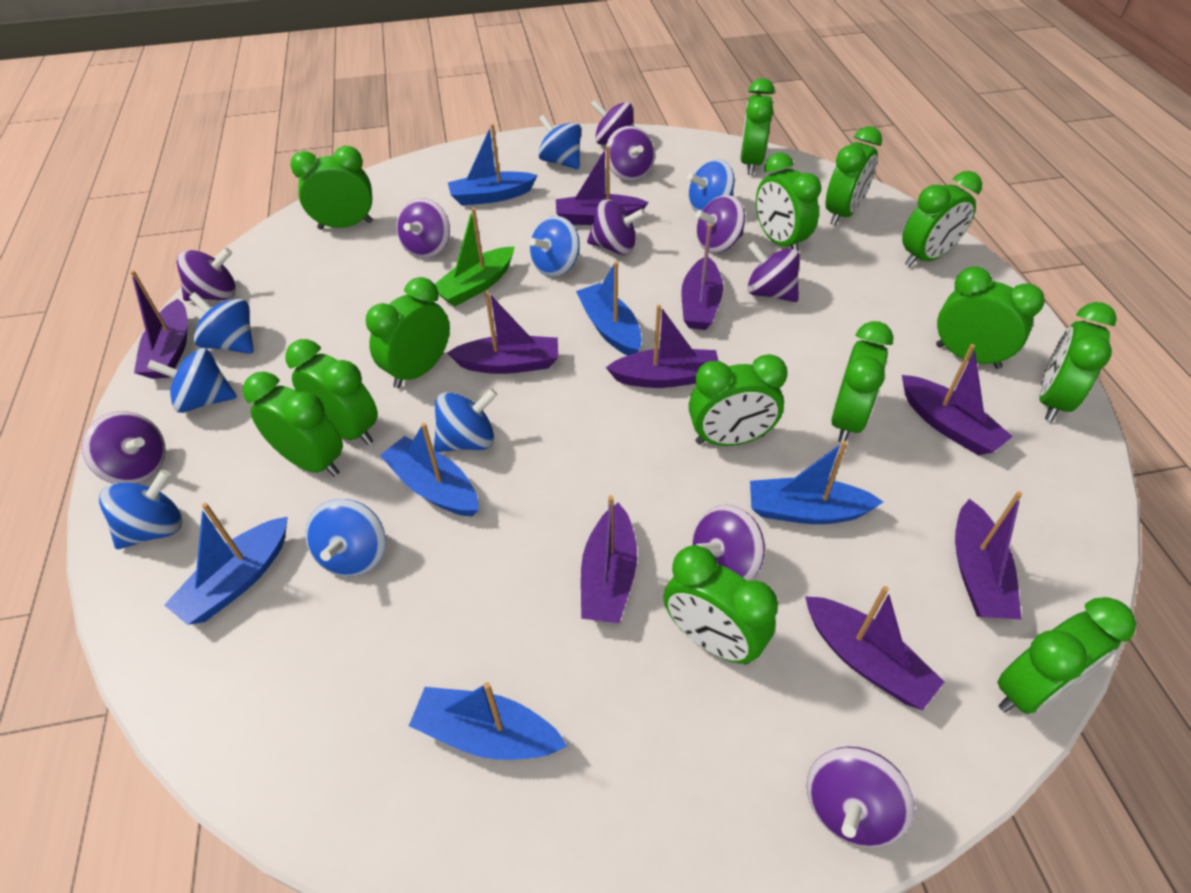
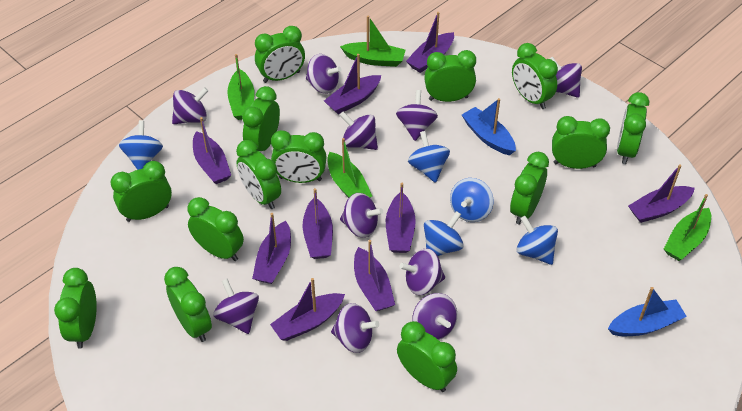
blue boat: 6 -> 2
blue spinning top: 8 -> 5
green boat: 1 -> 4

